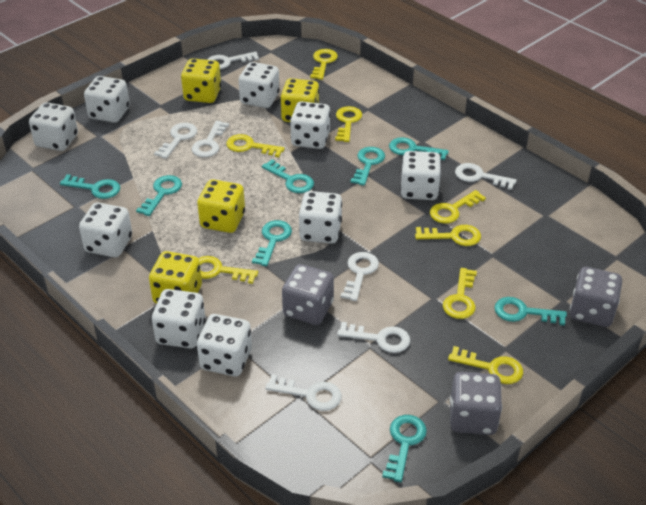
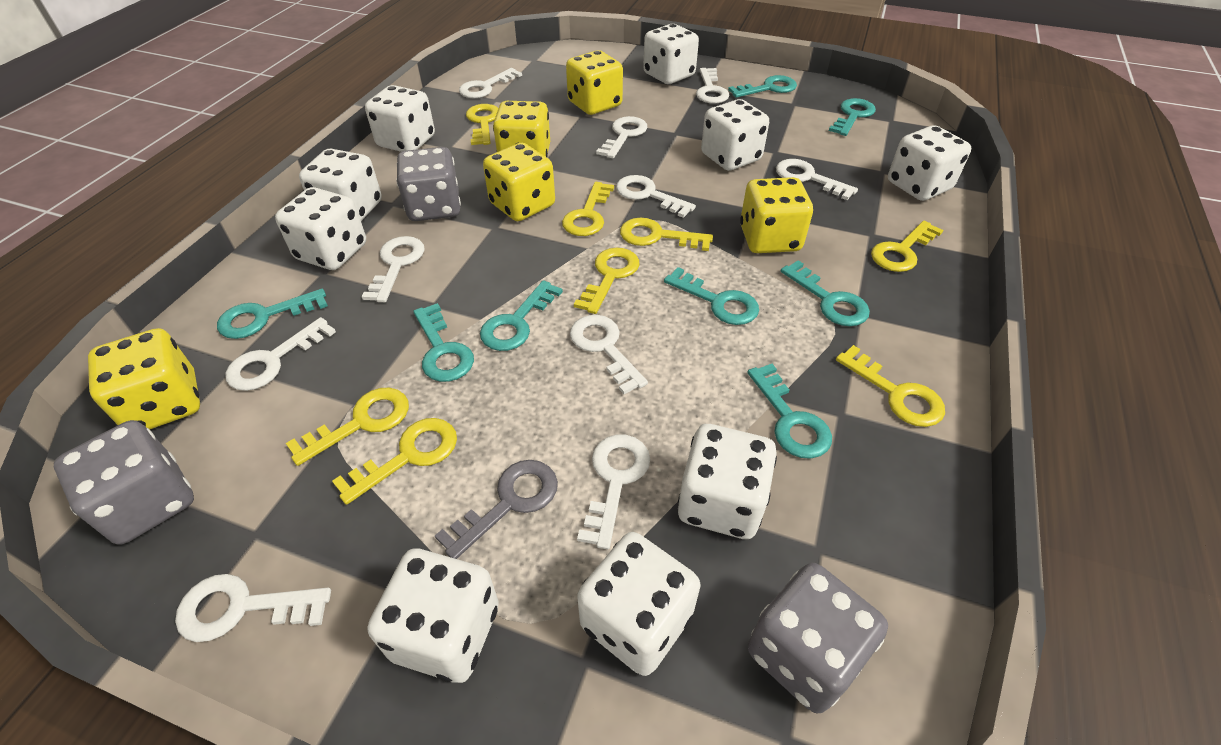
grey key: 0 -> 1
white key: 7 -> 10
yellow dice: 4 -> 5

